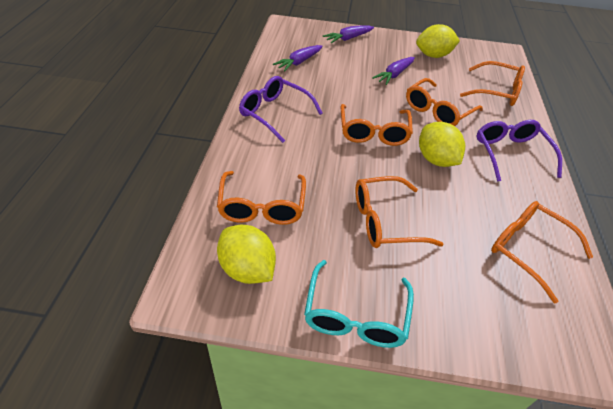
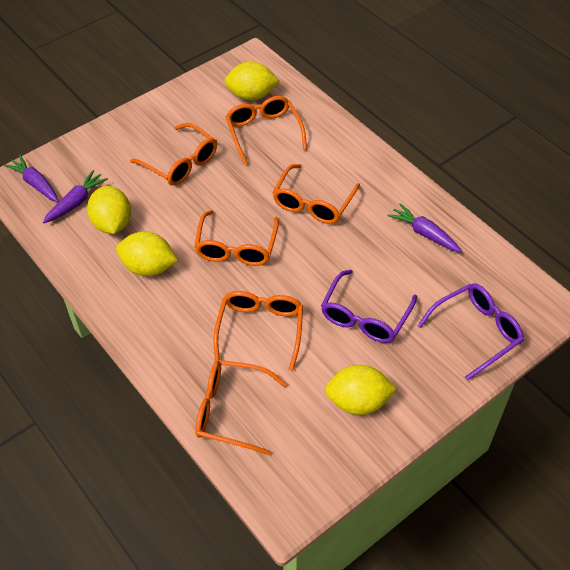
turquoise glasses: 1 -> 0
yellow lemon: 3 -> 4

